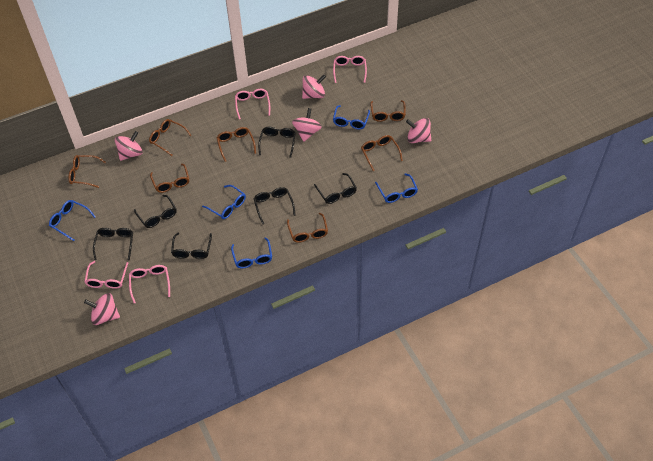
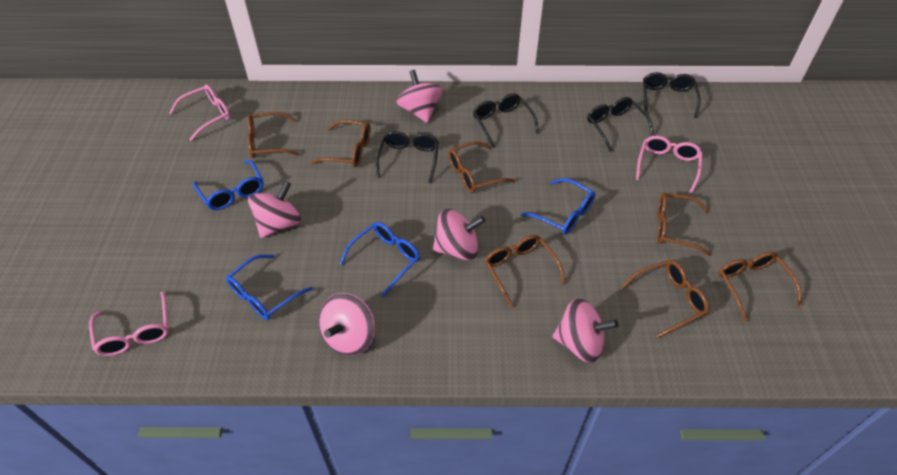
black glasses: 6 -> 4
blue glasses: 5 -> 4
pink glasses: 4 -> 3

